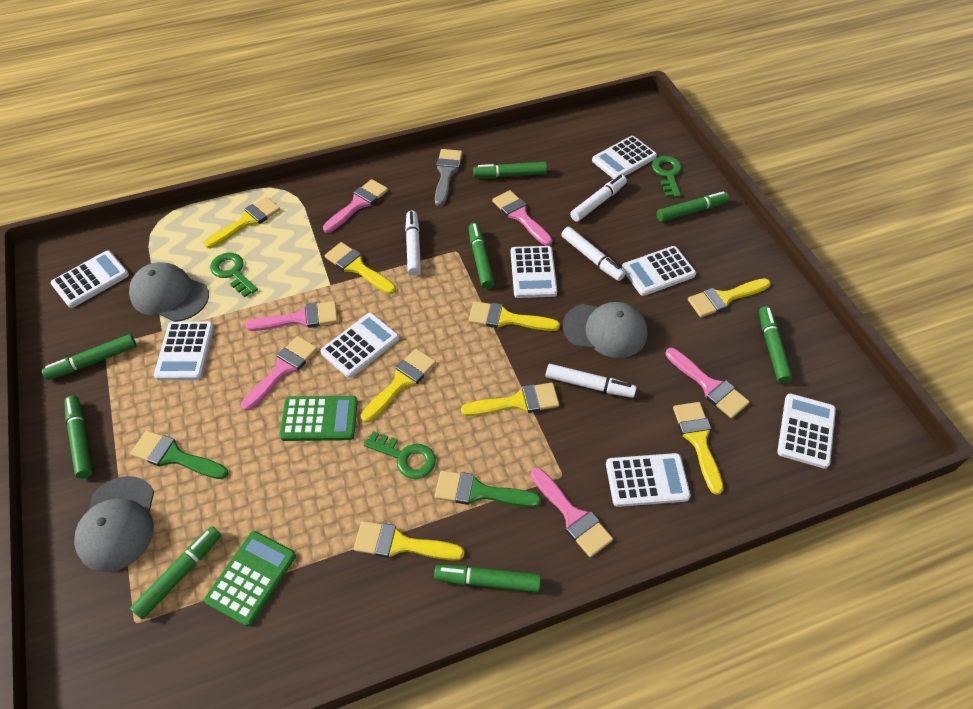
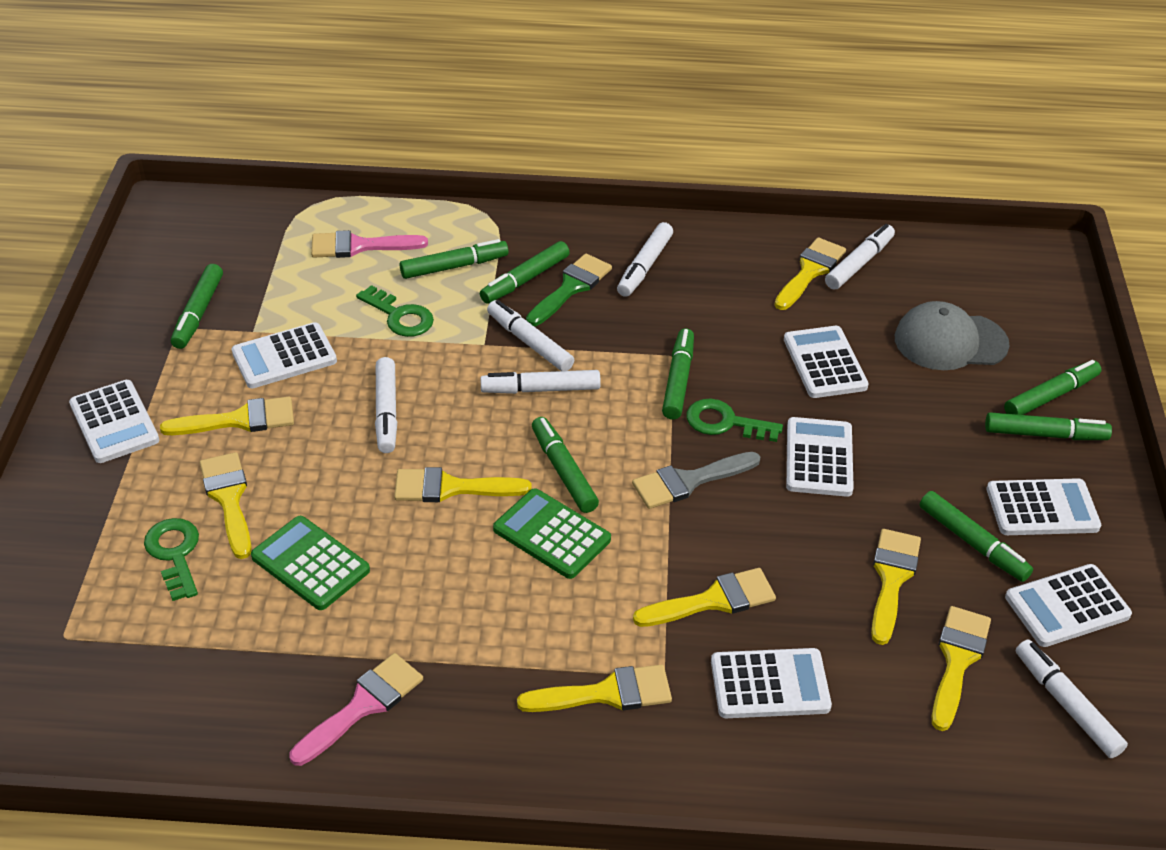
green brush: 2 -> 1
grey cap: 3 -> 1
pink brush: 6 -> 2
white calculator: 8 -> 7
white marker: 4 -> 6

